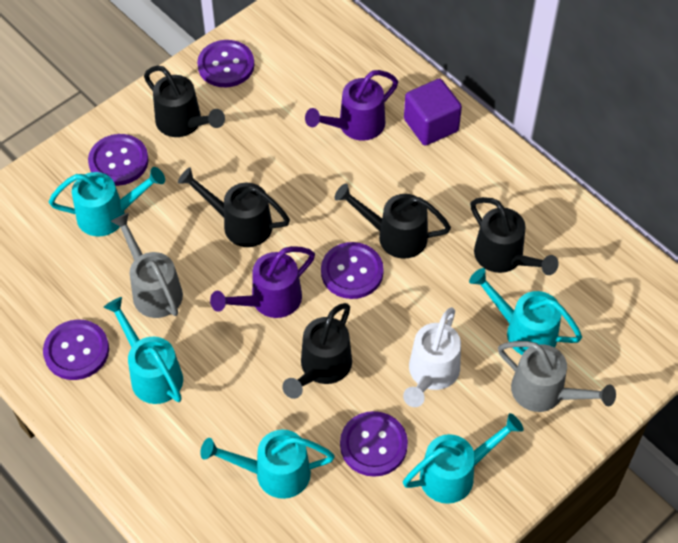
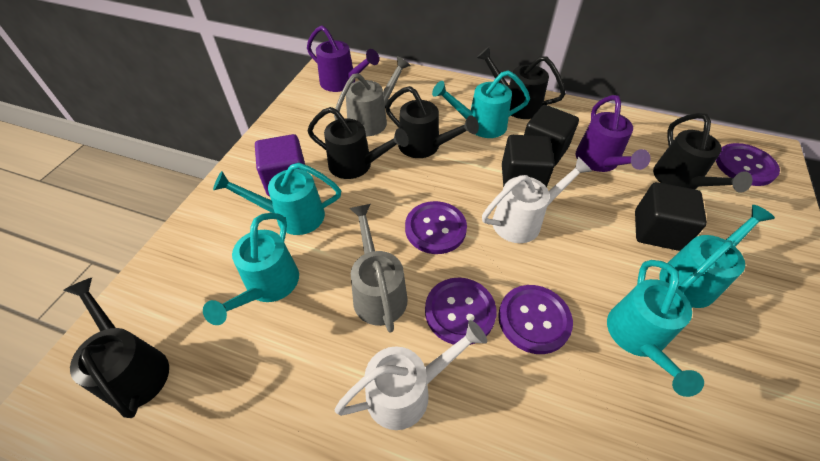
black cube: 0 -> 3
purple button: 5 -> 4
white watering can: 1 -> 2

